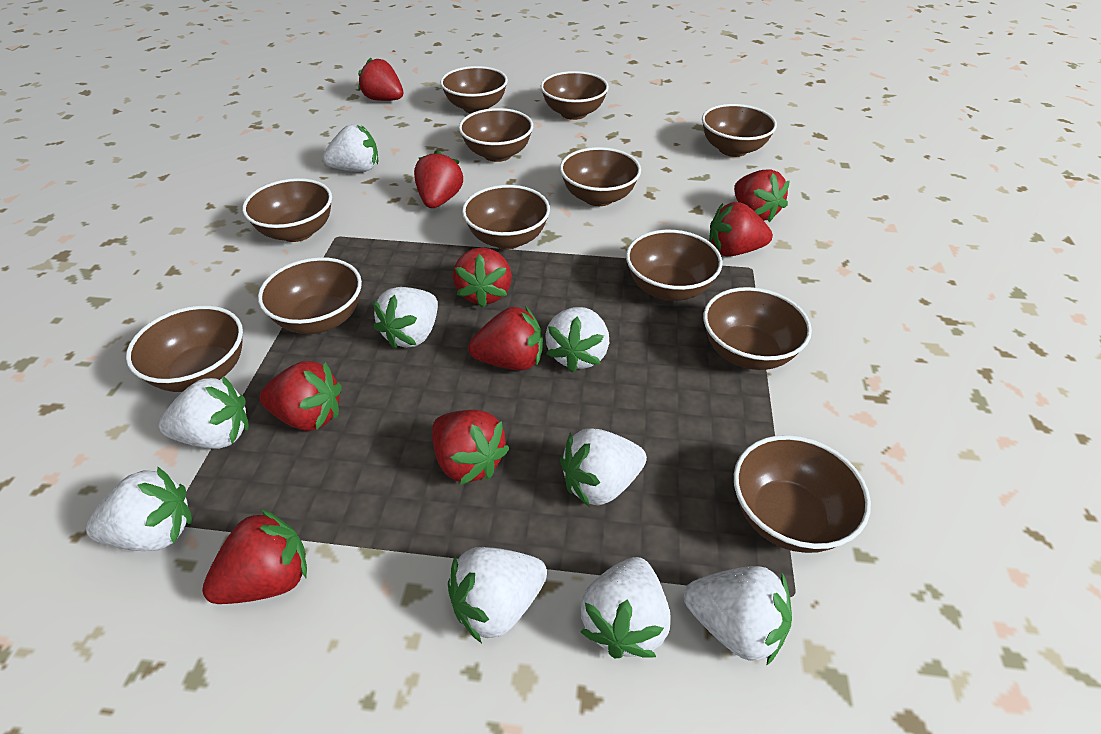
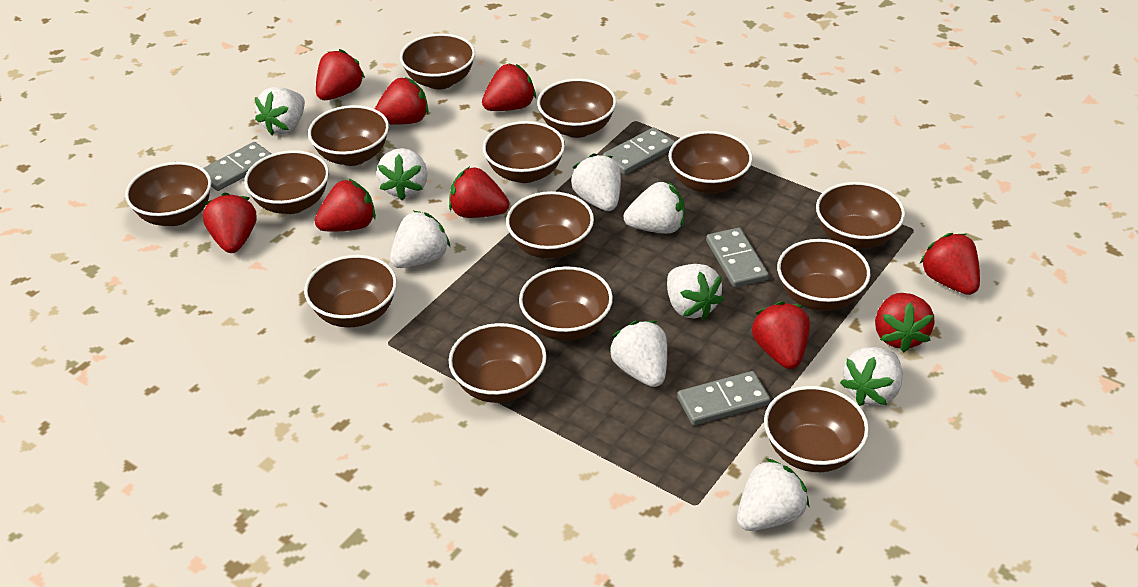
brown bowl: 12 -> 14
grey domino: 0 -> 4

